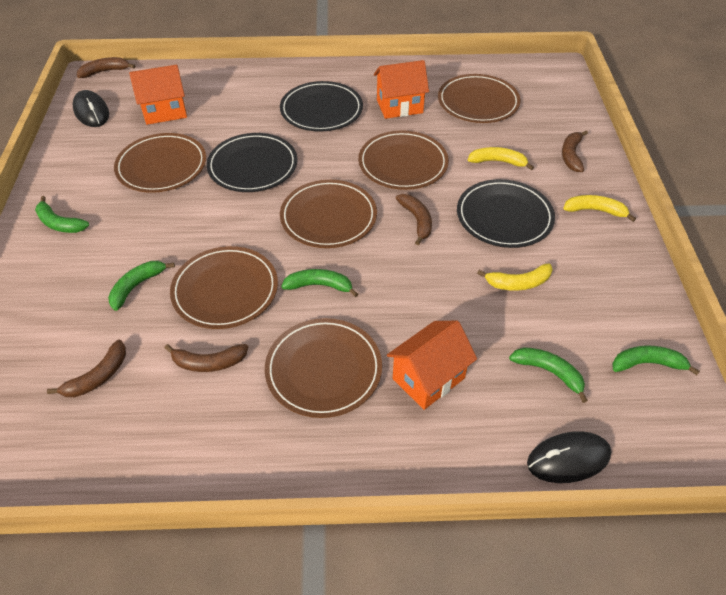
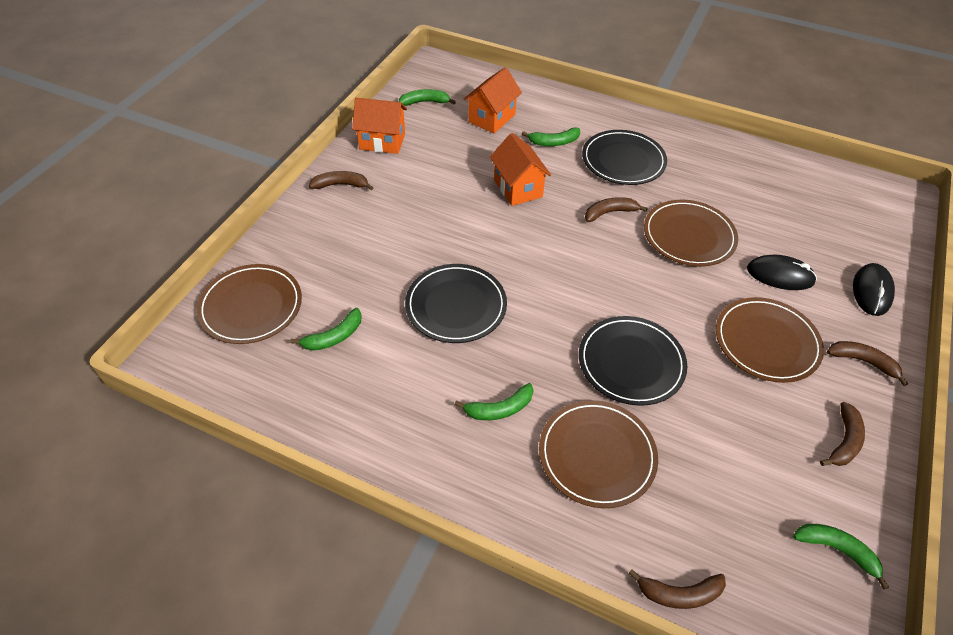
brown plate: 6 -> 4
yellow banana: 3 -> 0

